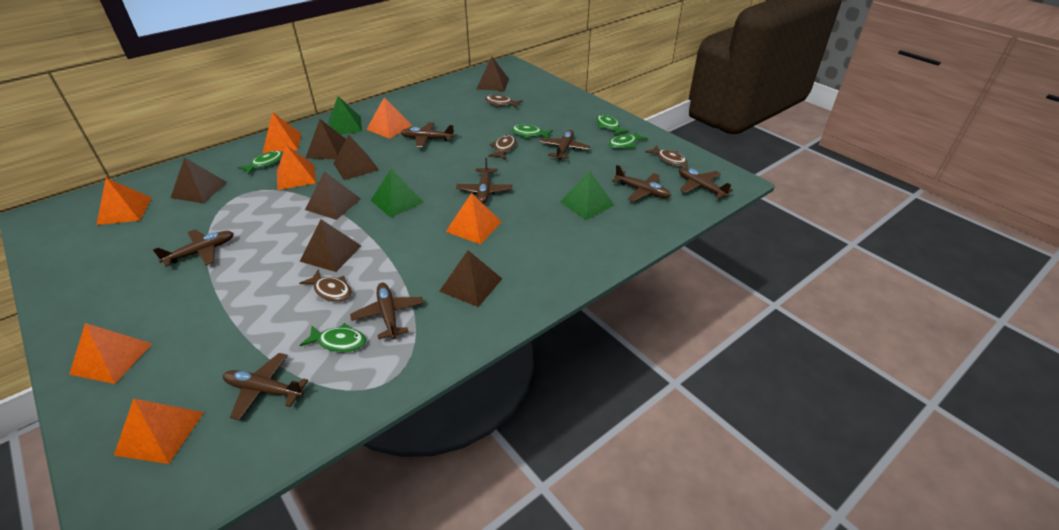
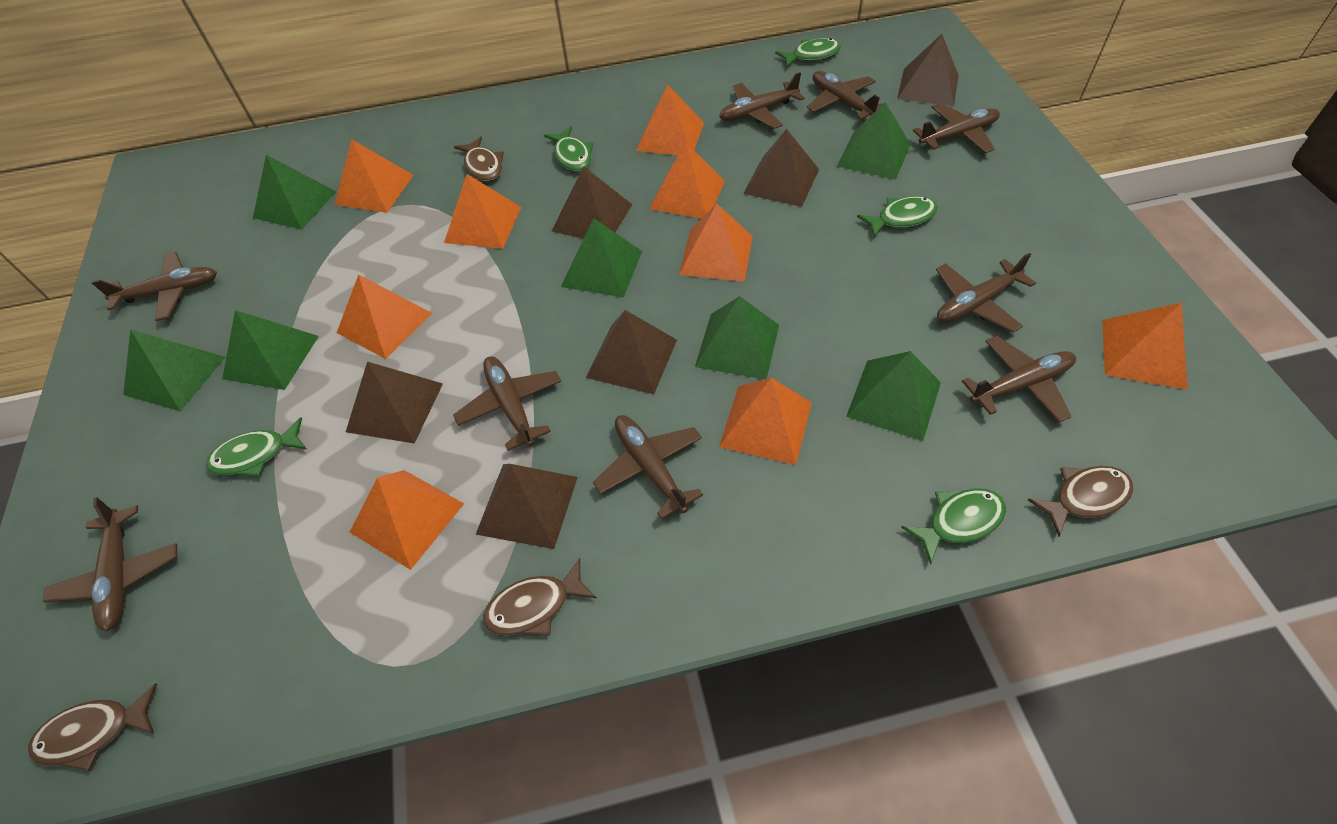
brown plane: 8 -> 9
brown pyramid: 7 -> 6
green pyramid: 3 -> 7
orange pyramid: 7 -> 9

